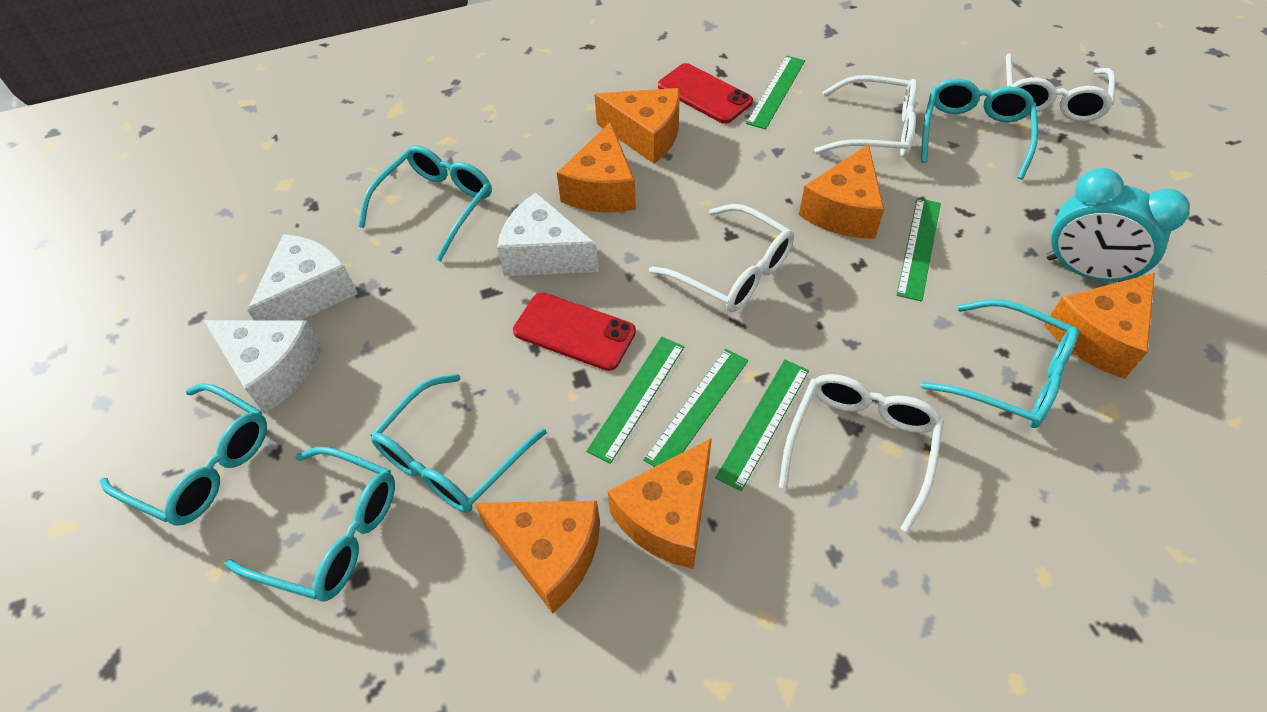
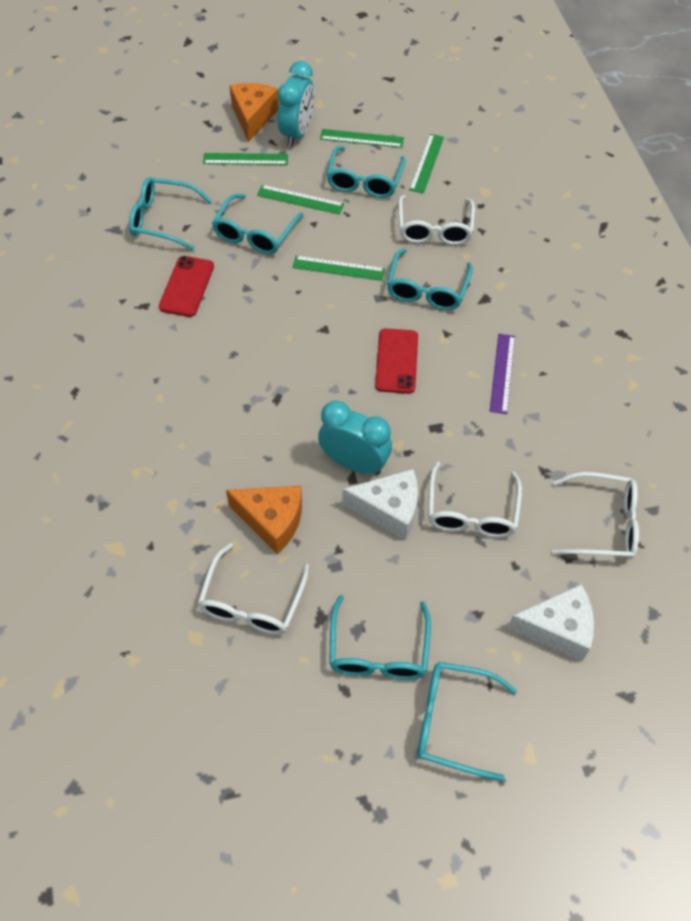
orange cheese: 6 -> 2
purple ruler: 0 -> 1
turquoise clock: 1 -> 2
white cheese: 3 -> 2

